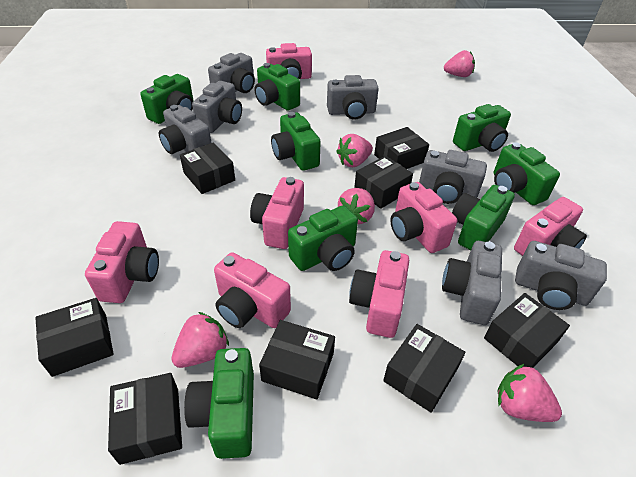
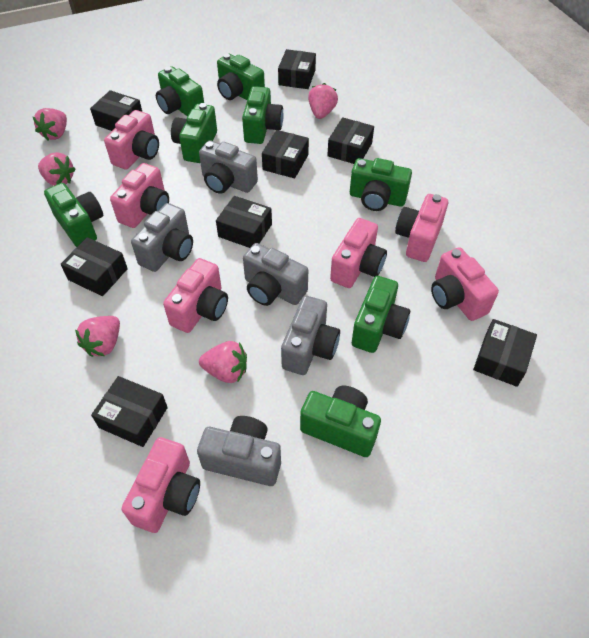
grey camera: 7 -> 5

